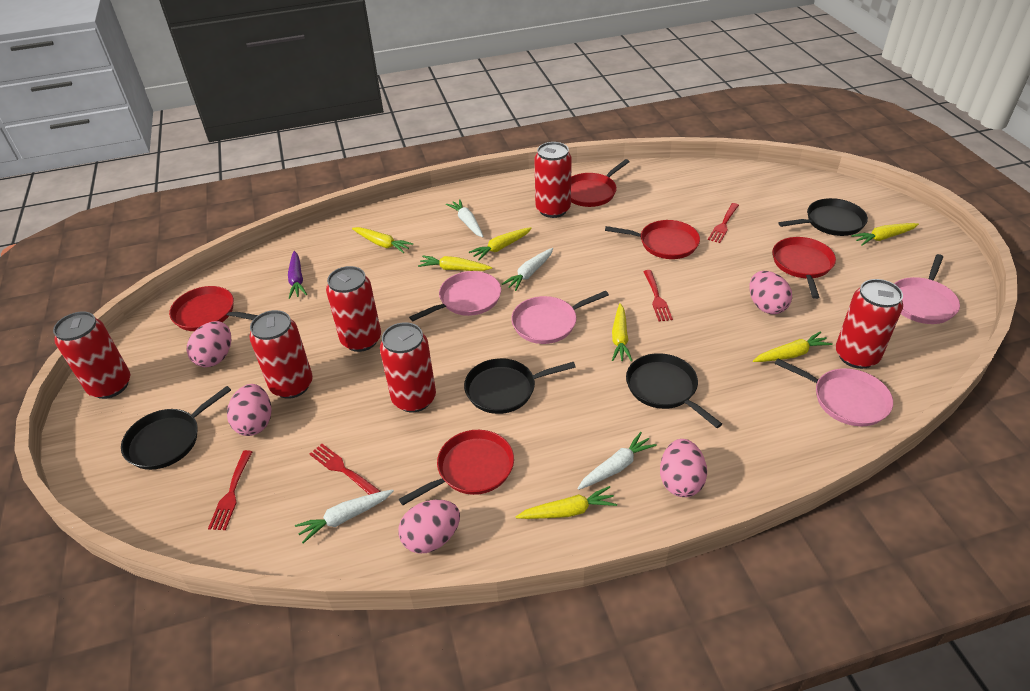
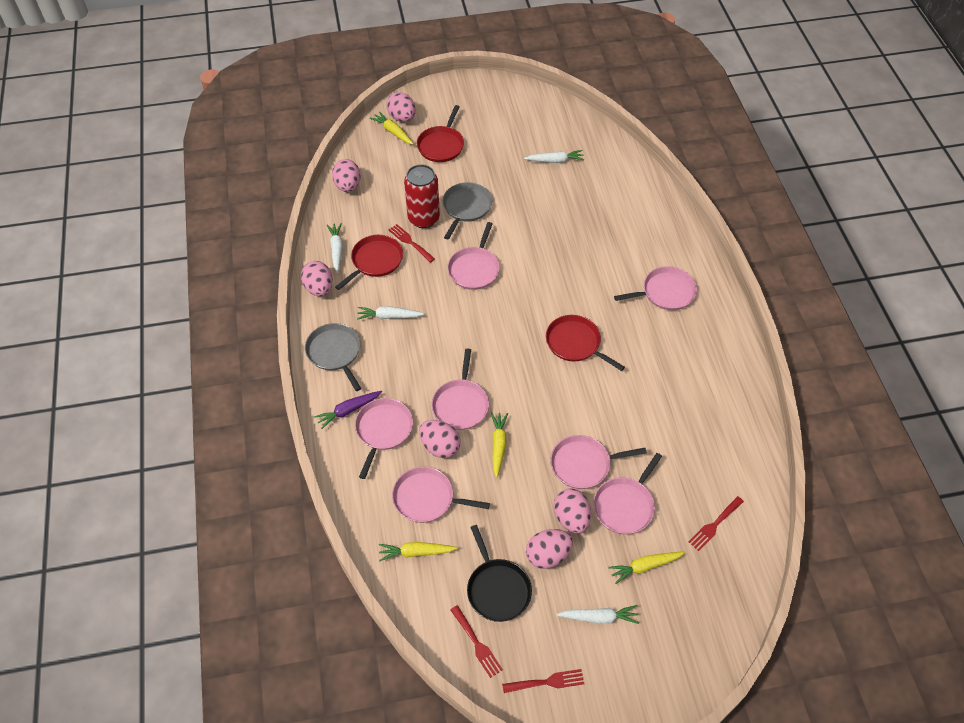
black pan: 4 -> 1
grey pan: 0 -> 2
pink egg: 5 -> 6
pink pan: 4 -> 7
red can: 6 -> 1
red pan: 5 -> 3
yellow carrot: 7 -> 4

